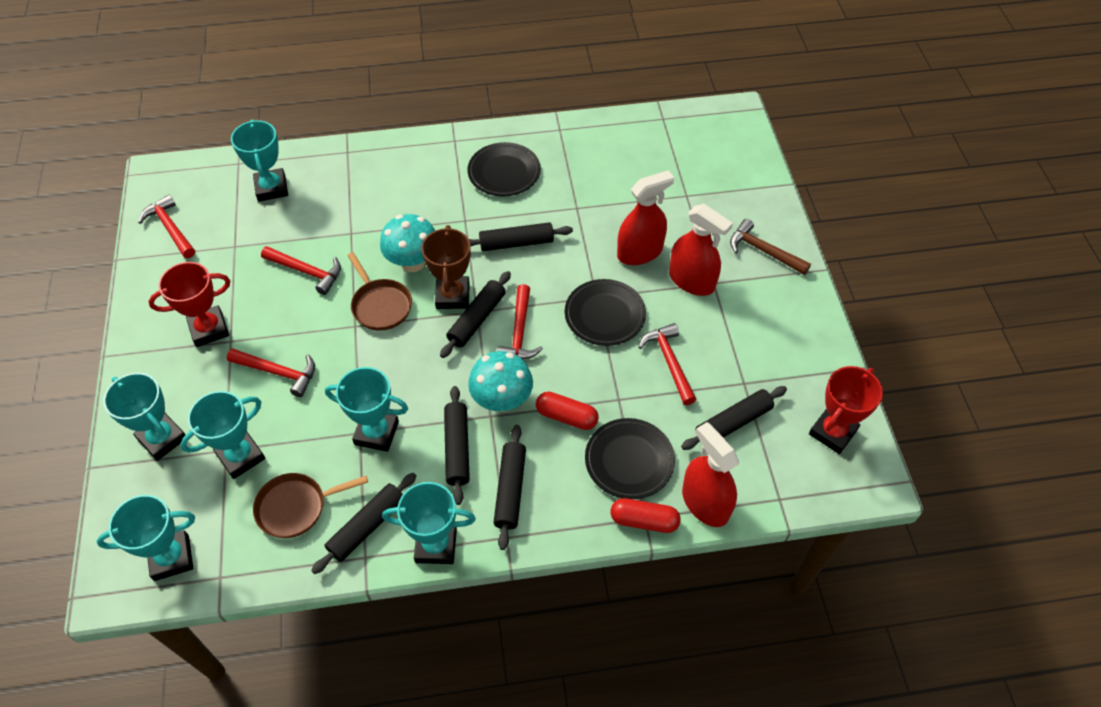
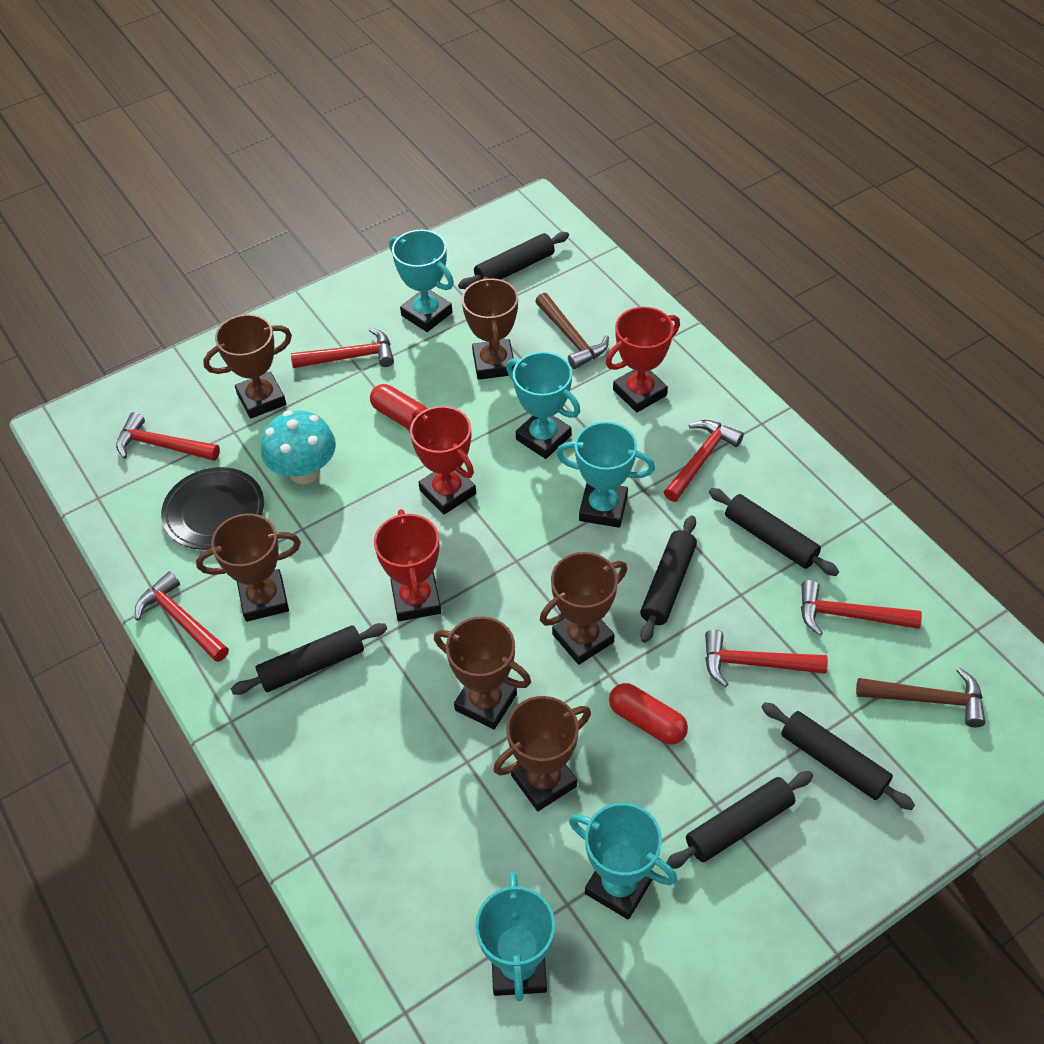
black plate: 3 -> 1
brown hammer: 1 -> 2
brown pan: 2 -> 0
brown trophy: 1 -> 6
red hammer: 5 -> 6
red spray bottle: 3 -> 0
red trophy: 2 -> 3
turquoise mushroom: 2 -> 1
turquoise trophy: 6 -> 5

